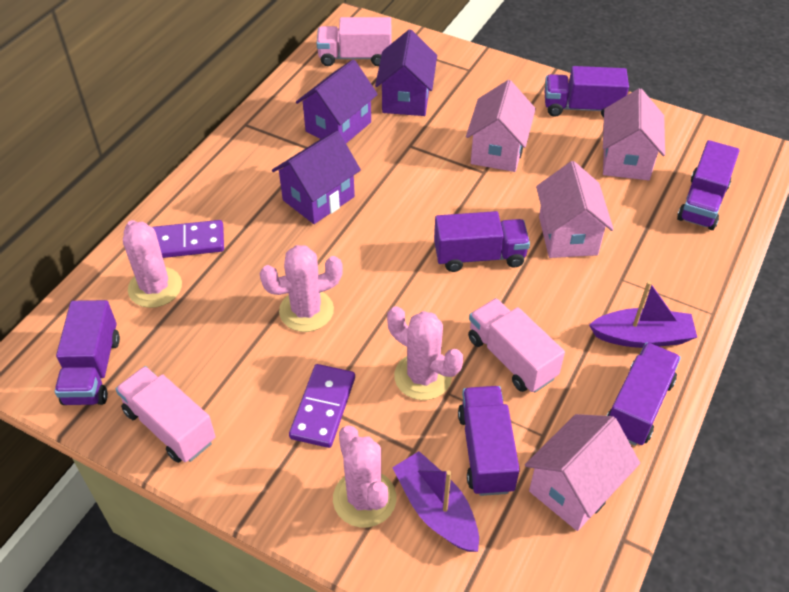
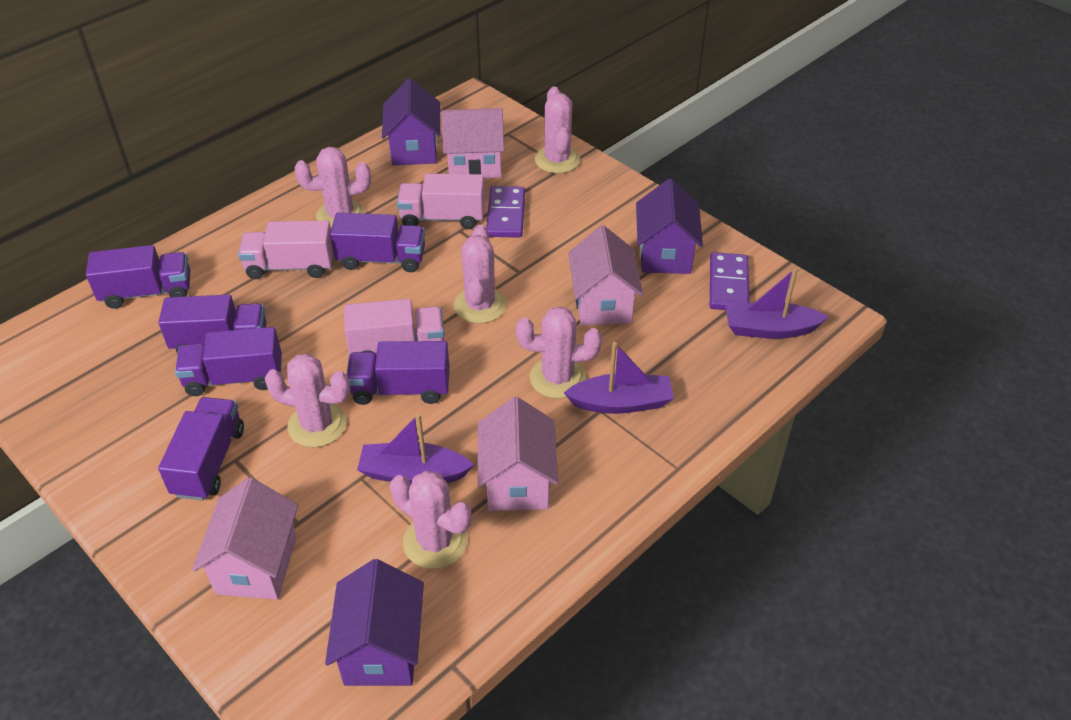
pink cactus: 4 -> 6
purple boat: 2 -> 3

